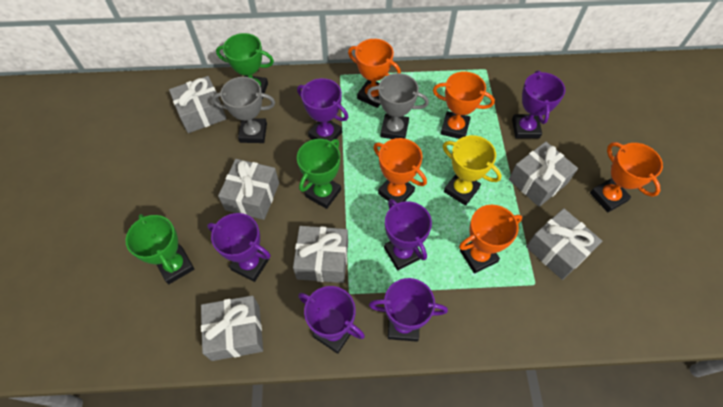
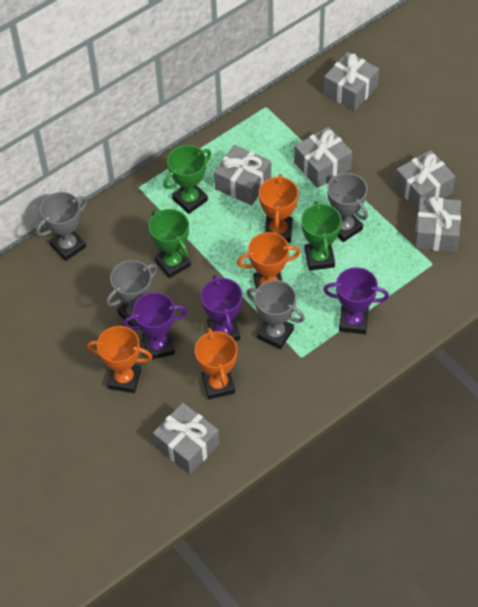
grey trophy: 2 -> 4
orange trophy: 5 -> 4
purple trophy: 6 -> 3
yellow trophy: 1 -> 0

